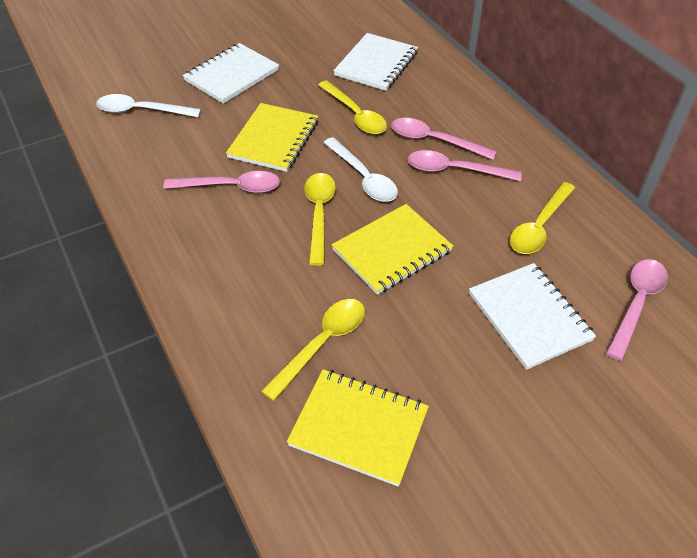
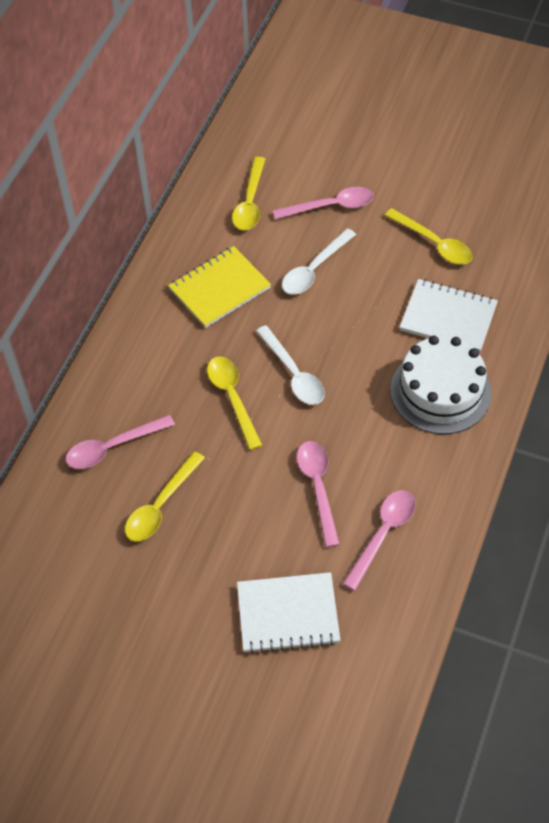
white cake: 0 -> 1
white notebook: 3 -> 2
yellow notebook: 3 -> 1

